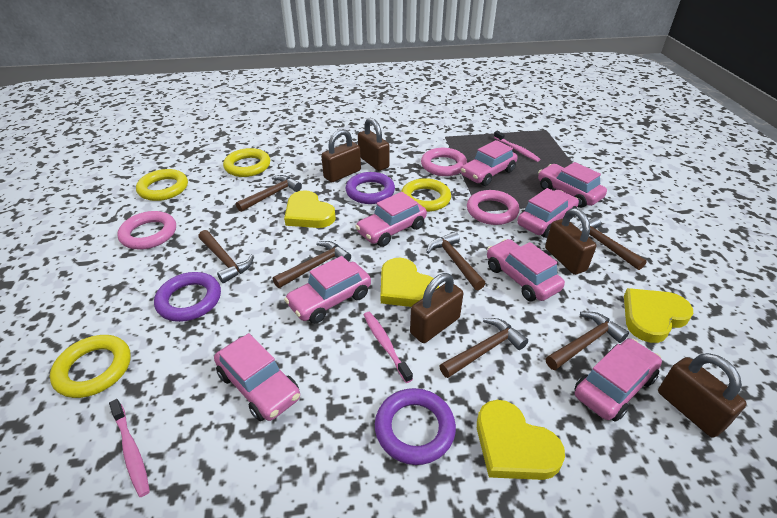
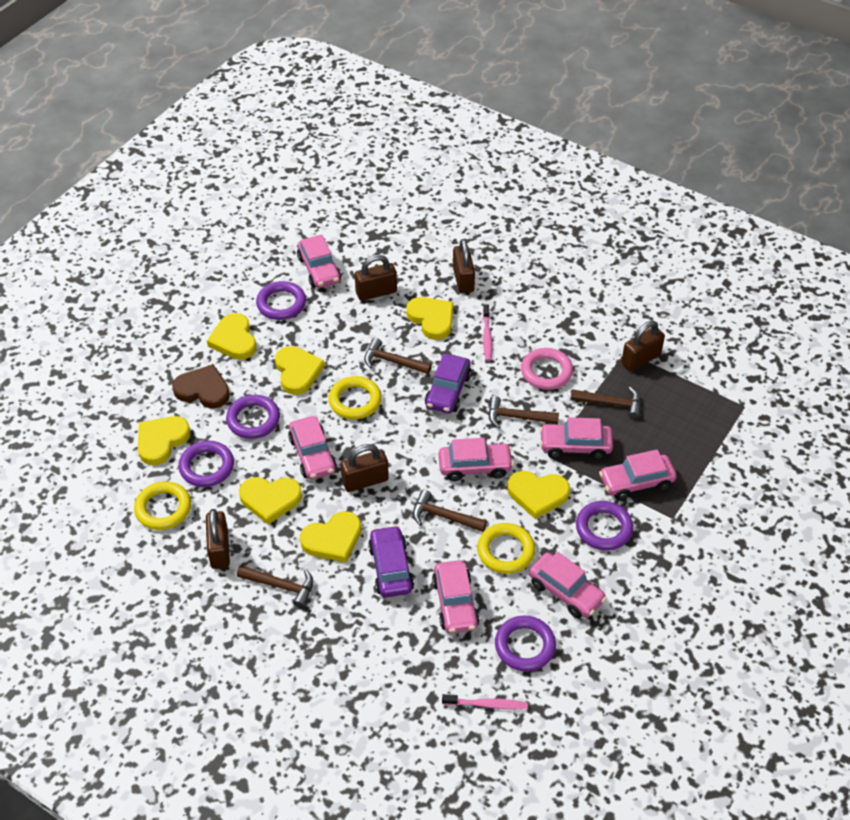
brown hammer: 7 -> 5
brown heart: 0 -> 1
pink car: 8 -> 7
pink ring: 3 -> 1
pink toothbrush: 3 -> 2
purple car: 0 -> 2
purple ring: 3 -> 5
yellow heart: 4 -> 7
yellow ring: 4 -> 3

